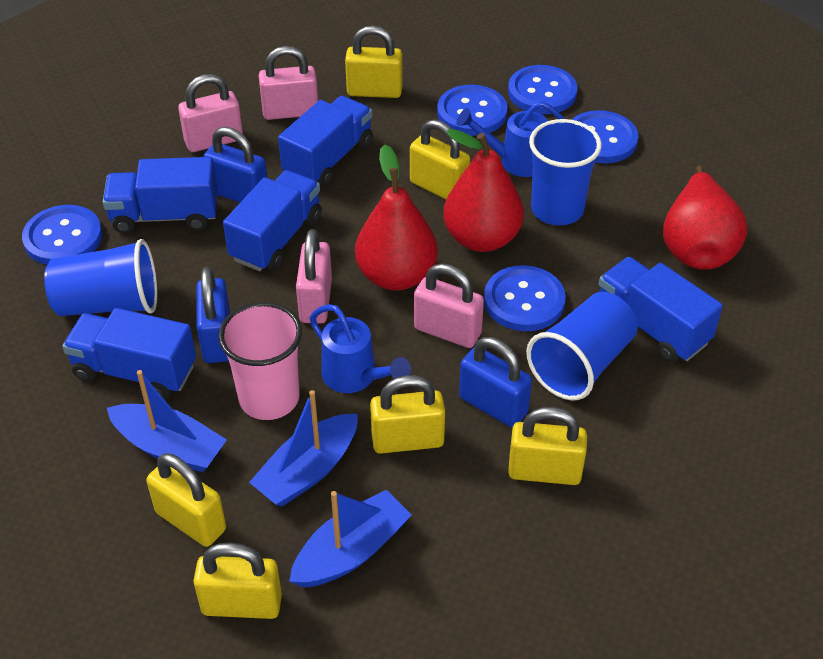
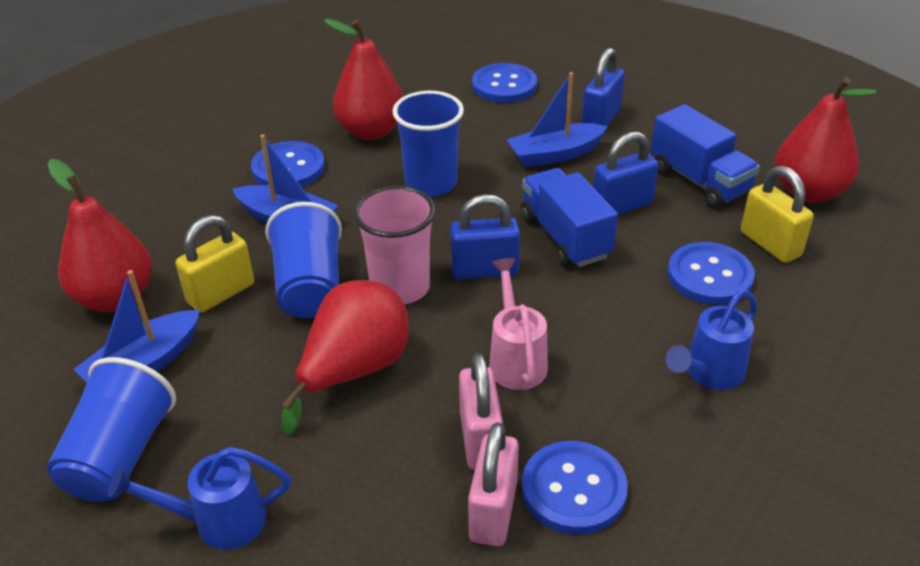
blue button: 5 -> 4
blue truck: 5 -> 2
pink padlock: 4 -> 2
pink watering can: 0 -> 1
red pear: 3 -> 4
yellow padlock: 6 -> 2

